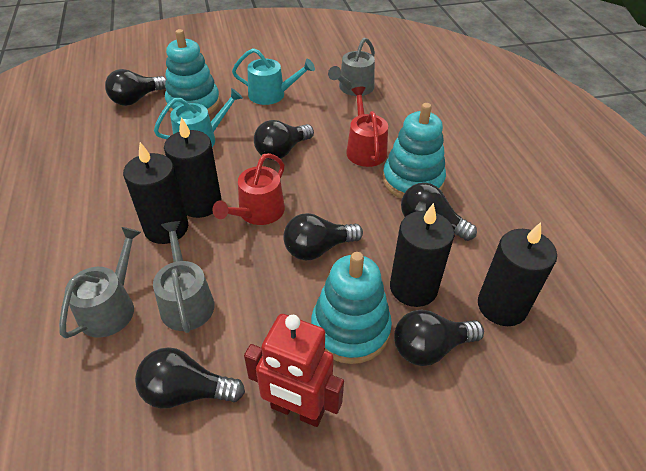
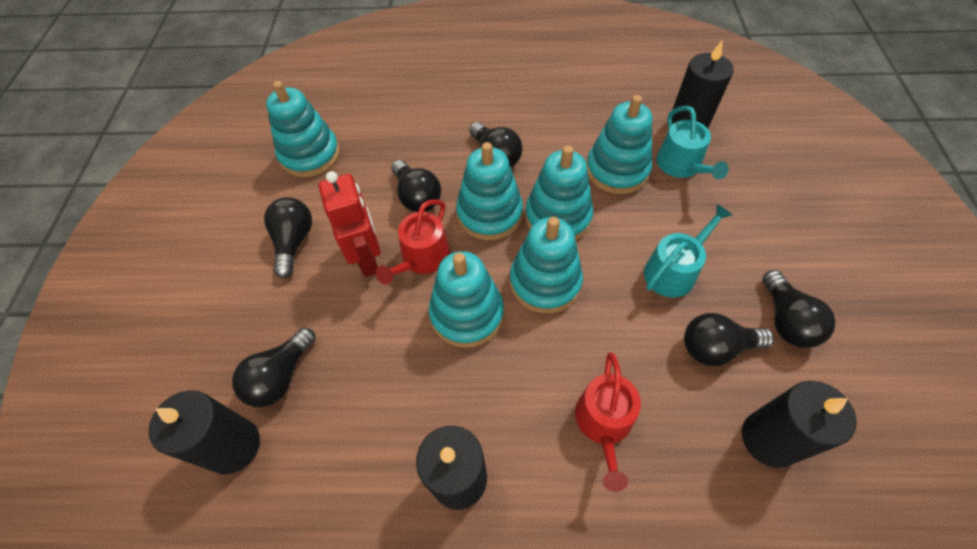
grey watering can: 3 -> 0
turquoise stacking toy: 3 -> 6

